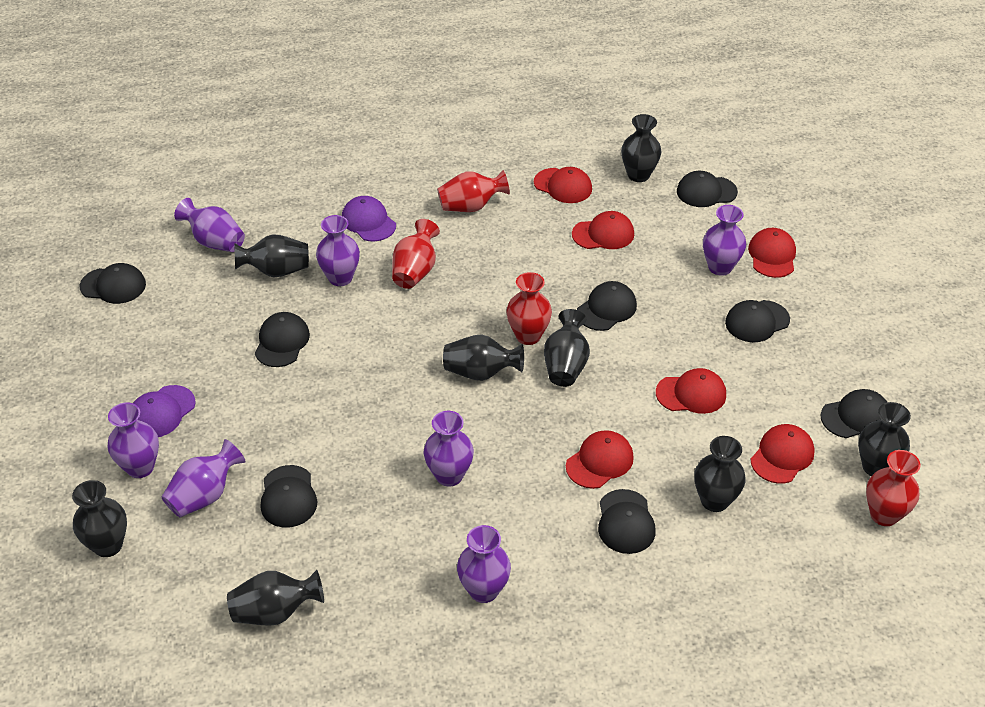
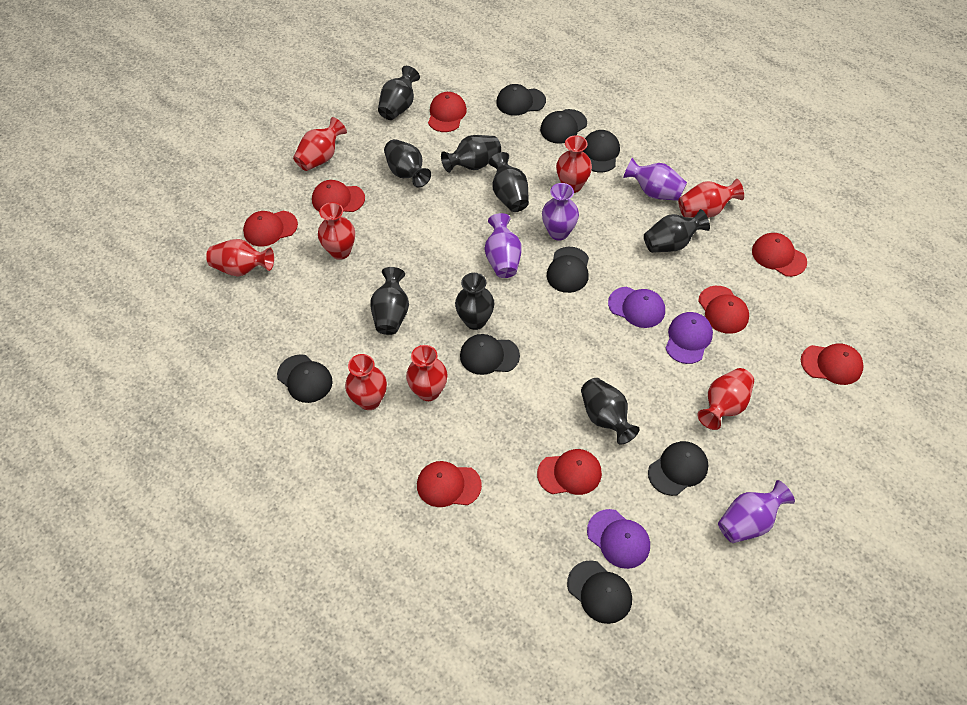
purple cap: 2 -> 3
purple vase: 7 -> 4
red cap: 6 -> 8
red vase: 4 -> 8

